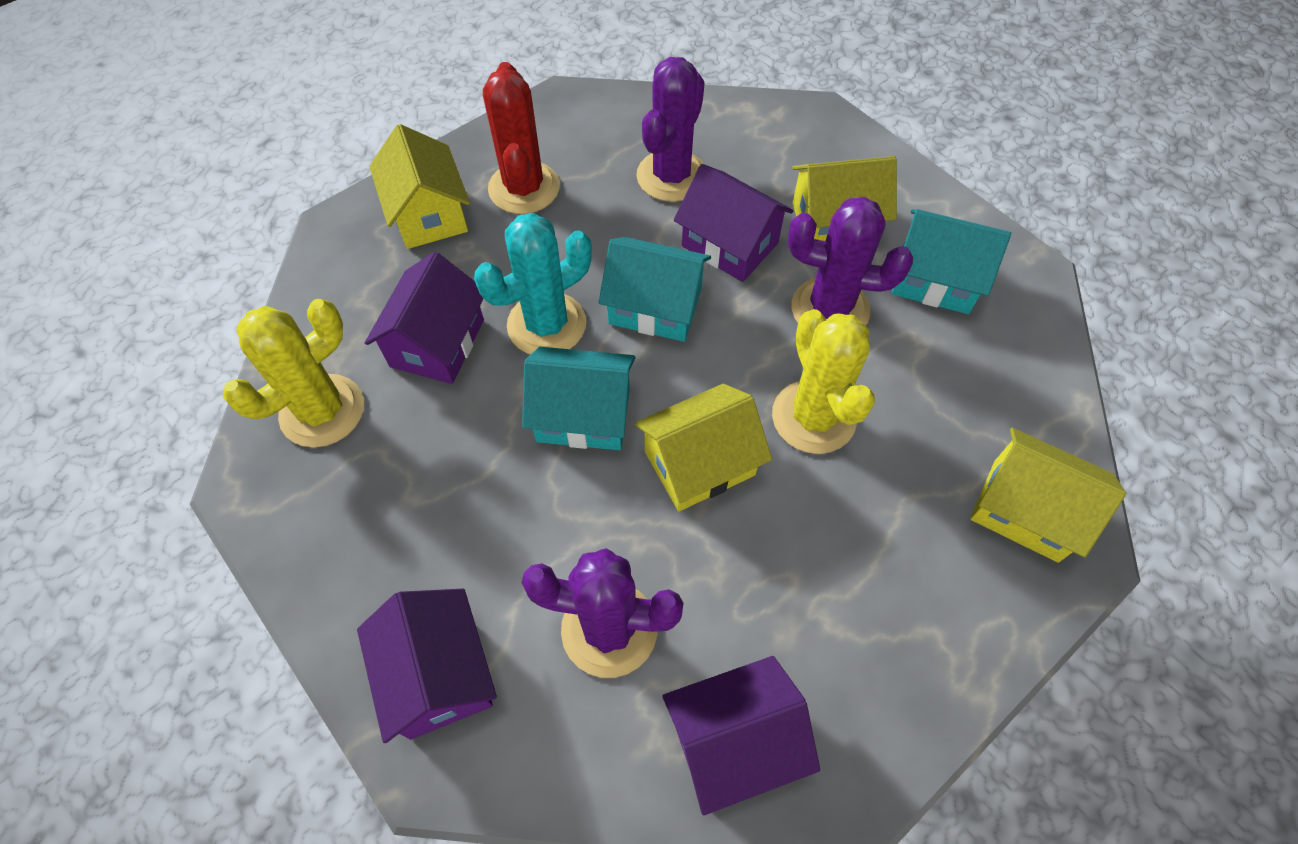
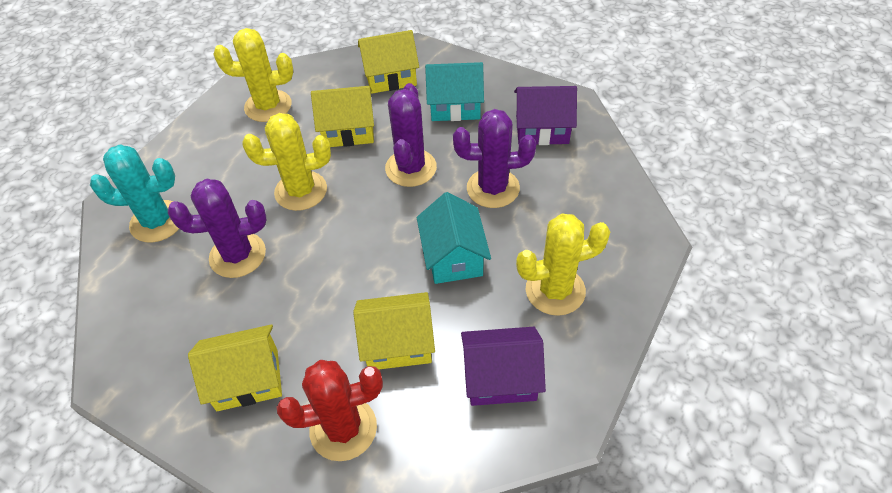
purple house: 4 -> 2
turquoise house: 3 -> 2
yellow cactus: 2 -> 3

